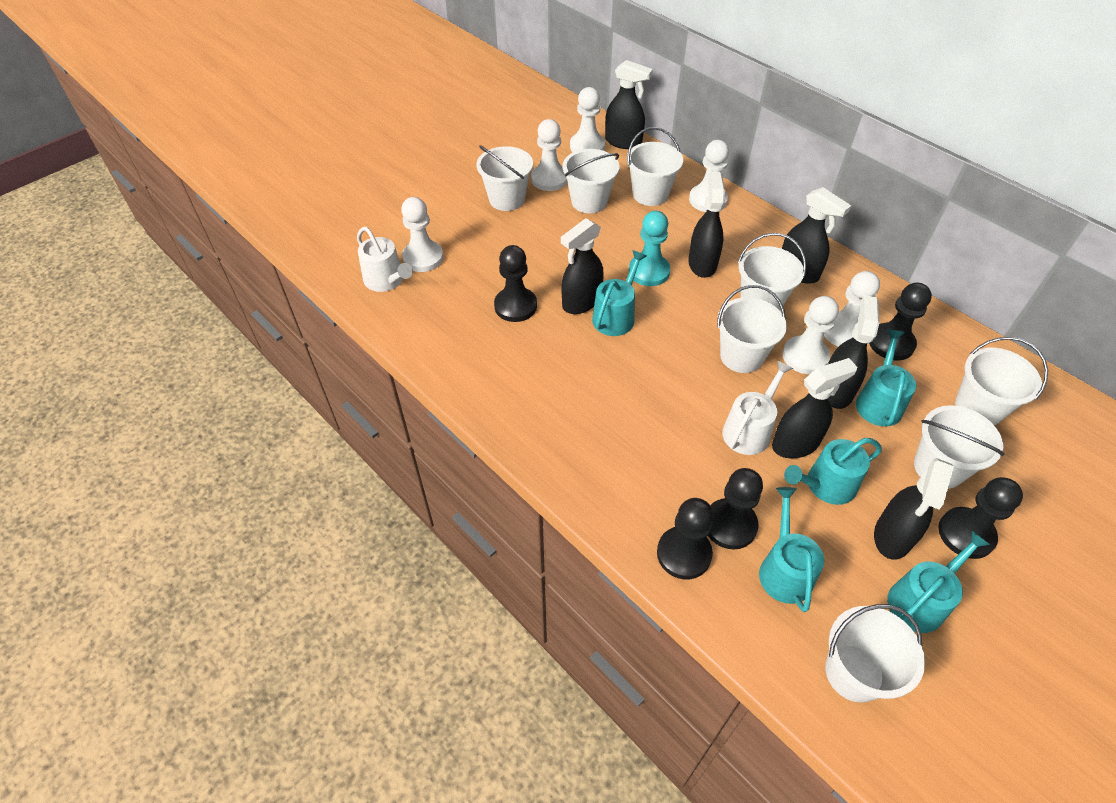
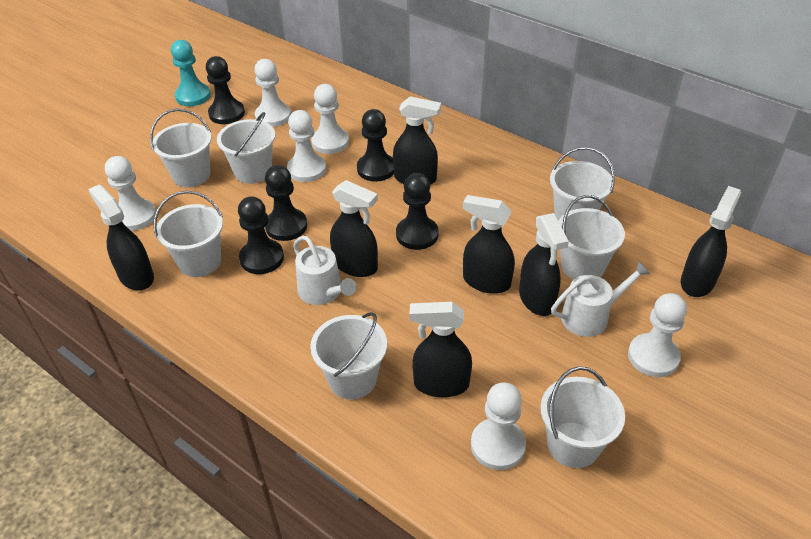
turquoise watering can: 5 -> 0
white bucket: 8 -> 7

